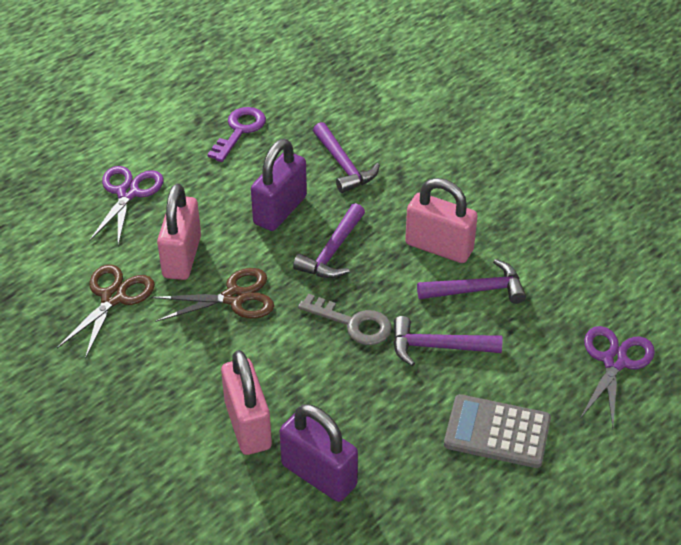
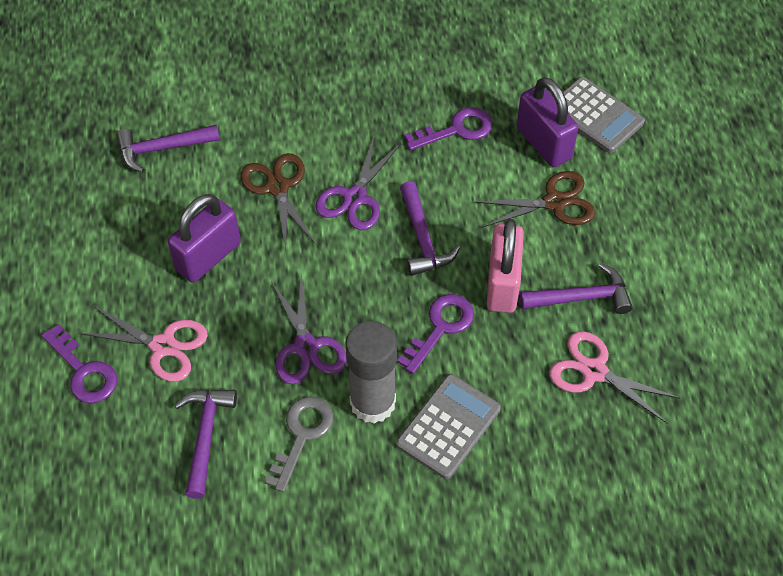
grey calculator: 1 -> 2
grey glue stick: 0 -> 1
pink padlock: 3 -> 1
pink scissors: 0 -> 2
purple key: 1 -> 3

